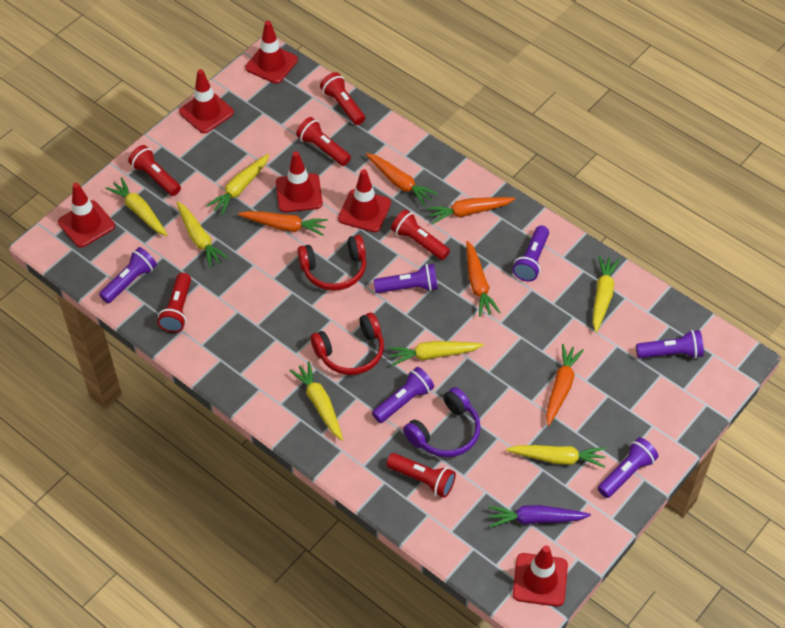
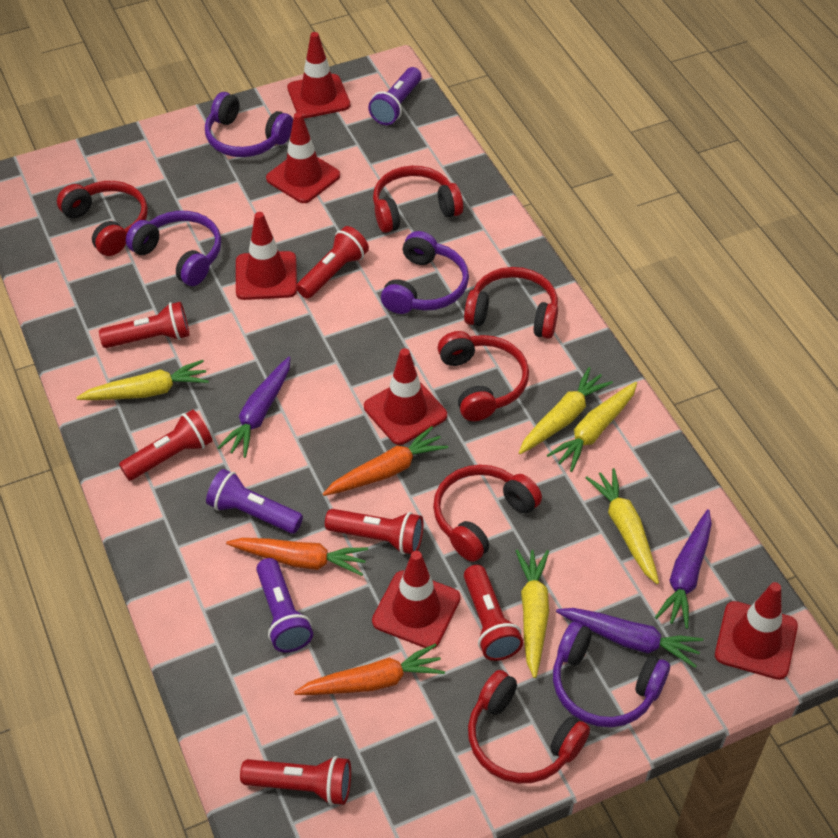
orange carrot: 5 -> 3
purple carrot: 1 -> 3
purple flashlight: 6 -> 3
purple headphones: 1 -> 4
red headphones: 2 -> 6
yellow carrot: 7 -> 5

